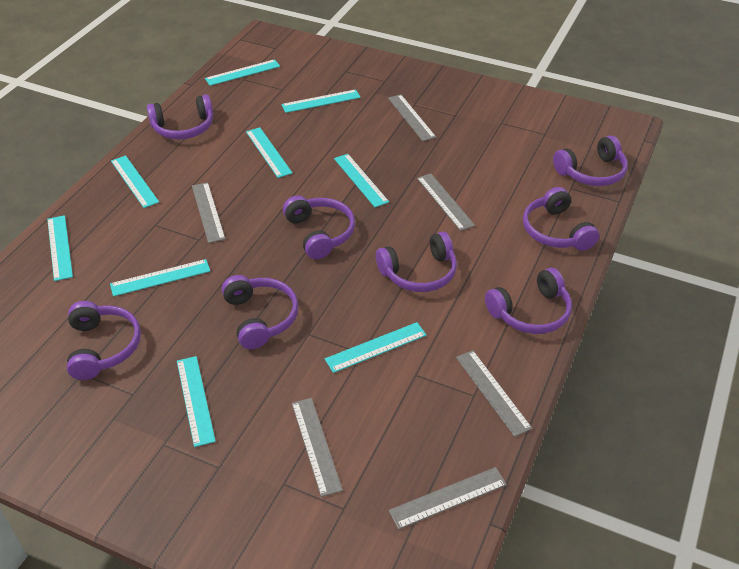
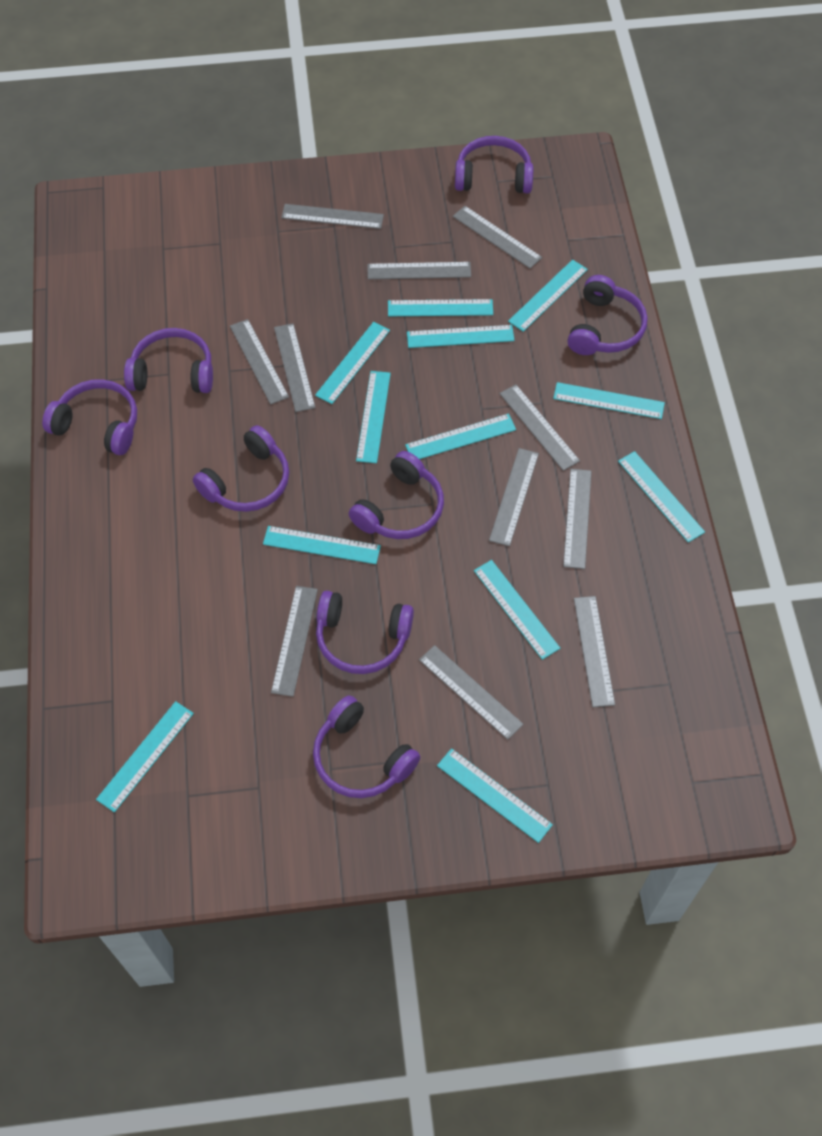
grey ruler: 6 -> 11
turquoise ruler: 9 -> 12

